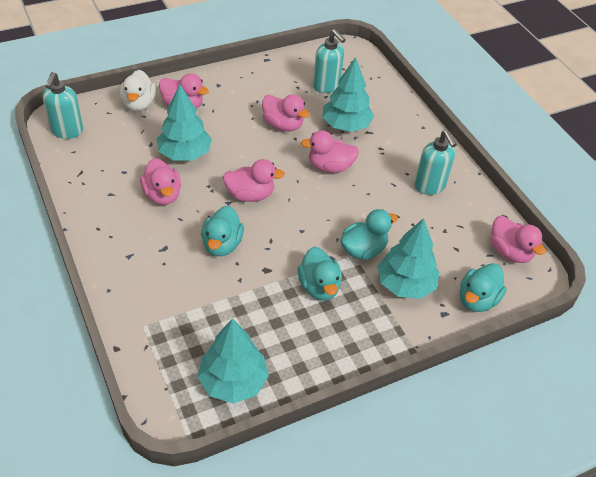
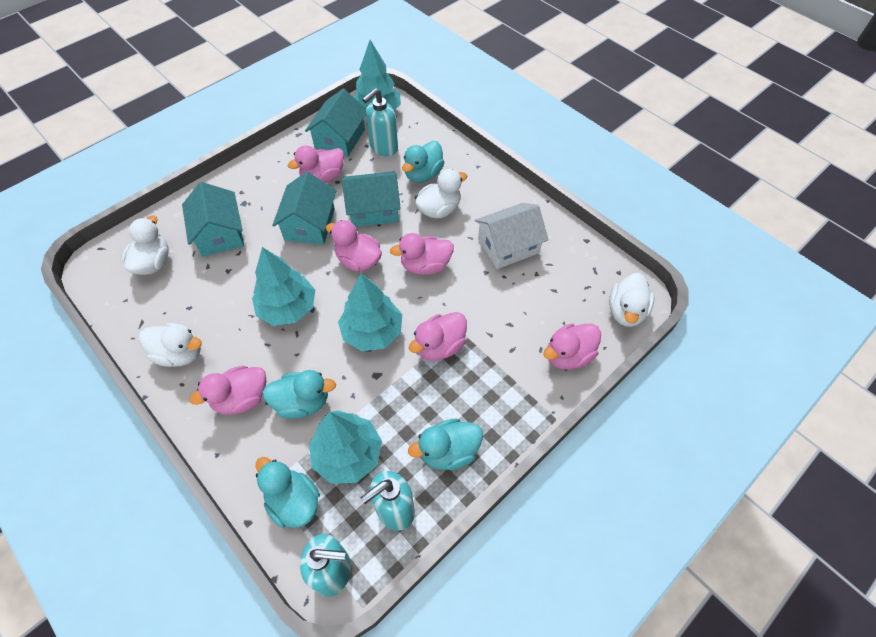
turquoise house: 0 -> 4
white duck: 1 -> 4
white house: 0 -> 1

